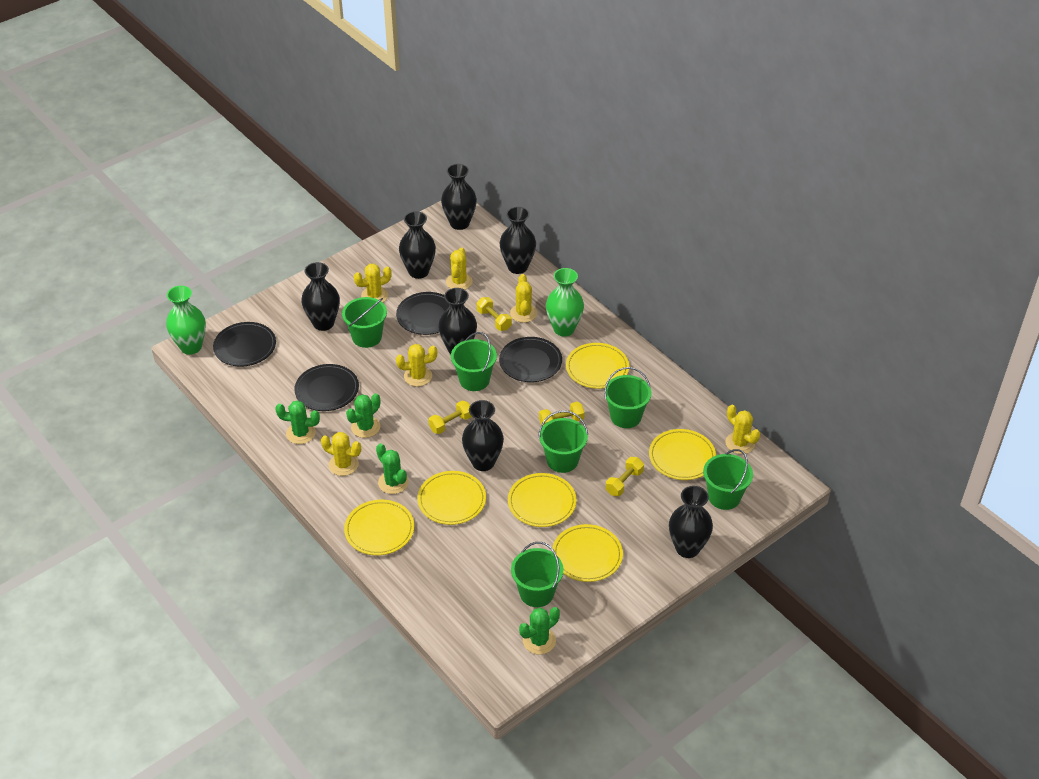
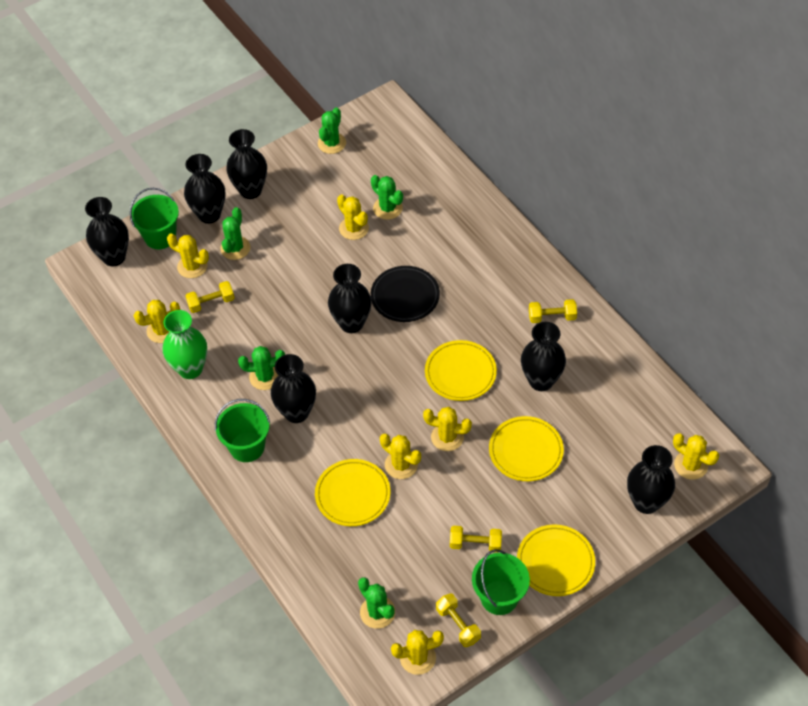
black plate: 4 -> 1
green bucket: 6 -> 3
green cactus: 4 -> 5
green vase: 2 -> 1
yellow cactus: 6 -> 7
yellow plate: 6 -> 4

